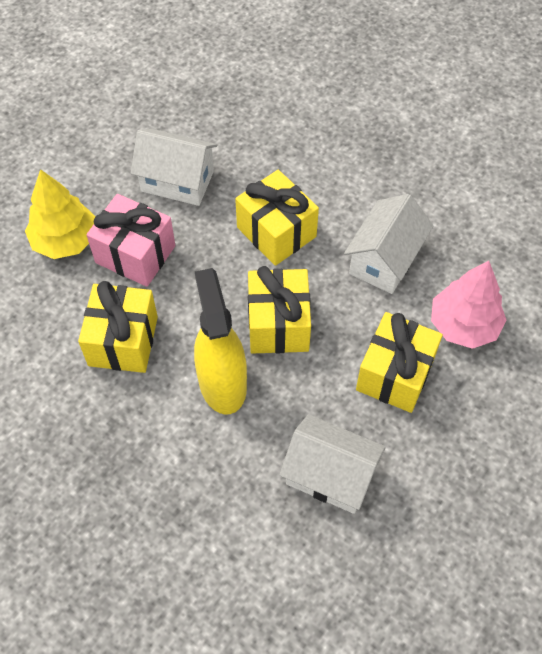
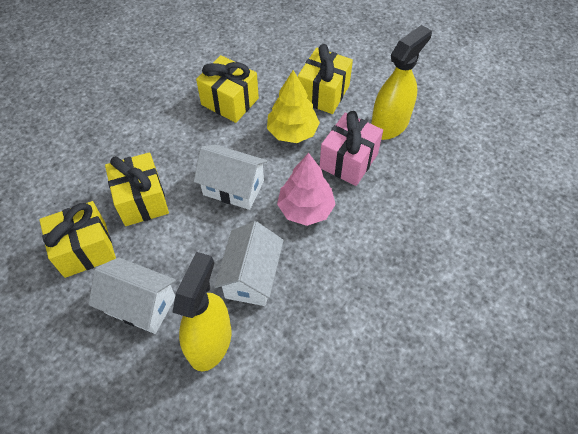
yellow spray bottle: 1 -> 2

